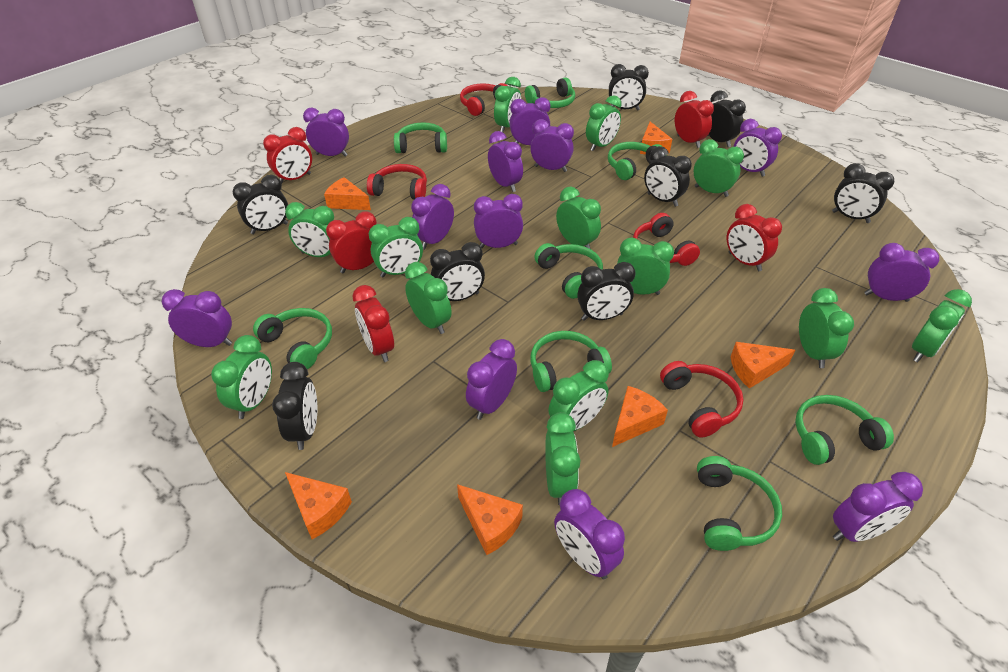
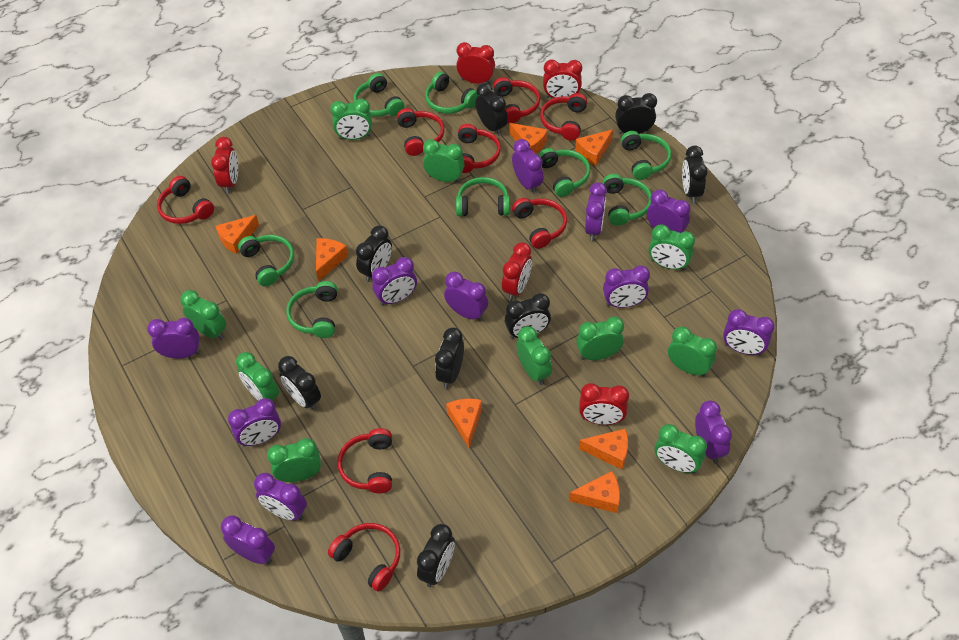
green clock: 13 -> 10
orange cheese: 6 -> 7
red headphones: 4 -> 8

